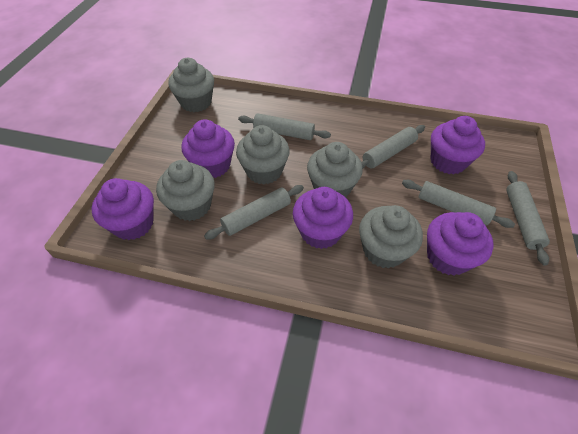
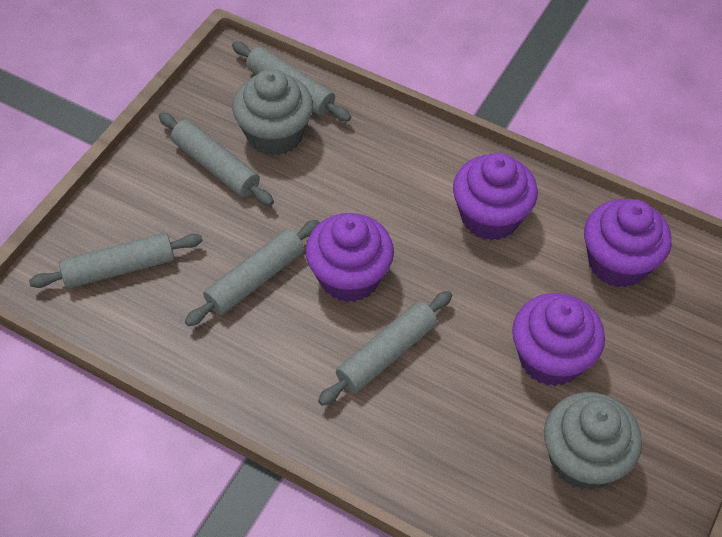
grey cupcake: 5 -> 2
purple cupcake: 5 -> 4

